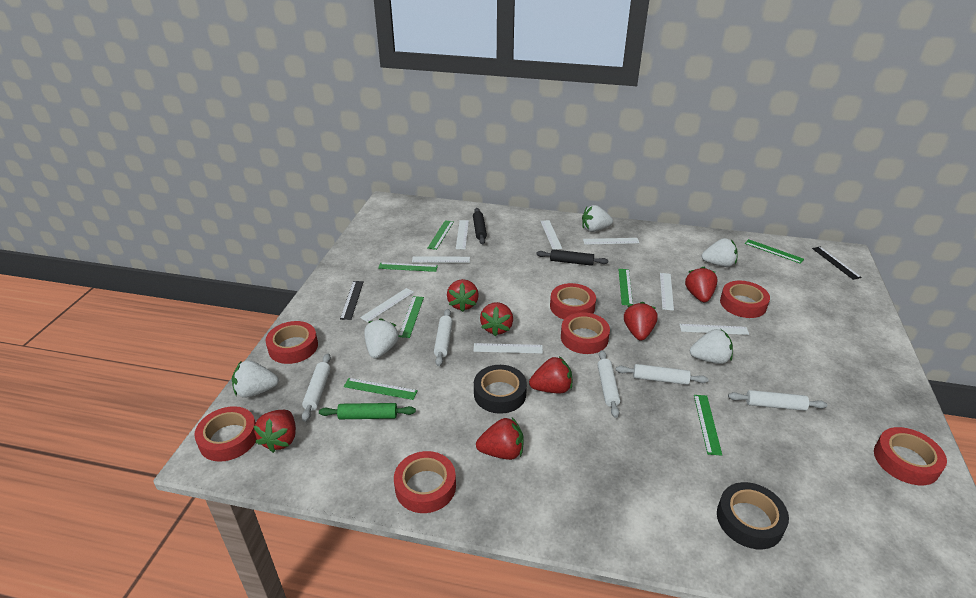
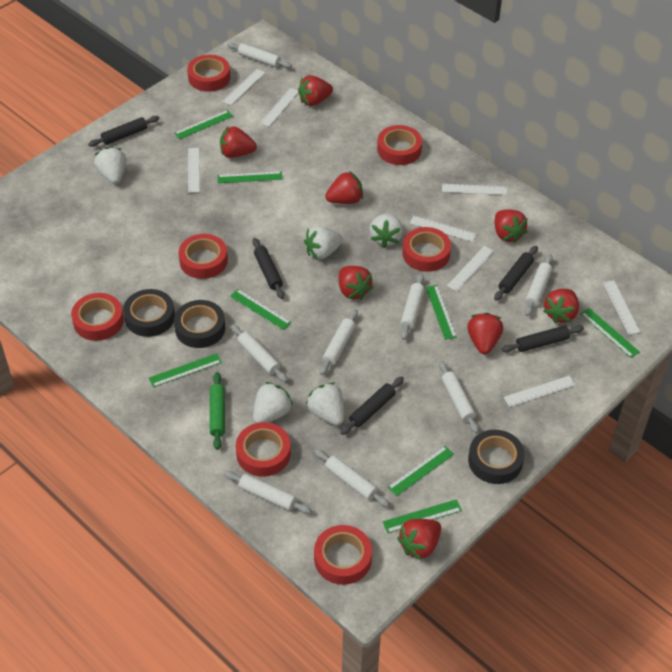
black rolling pin: 2 -> 5
black ruler: 2 -> 0
black tape: 2 -> 3
green ruler: 7 -> 8
red strawberry: 7 -> 8
white rolling pin: 5 -> 8

